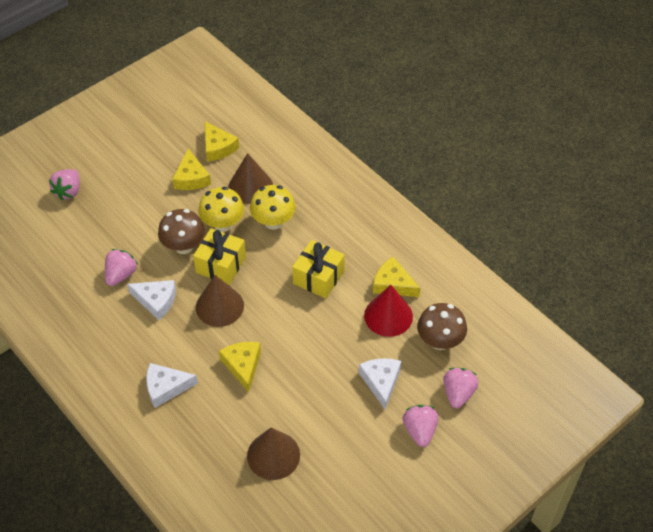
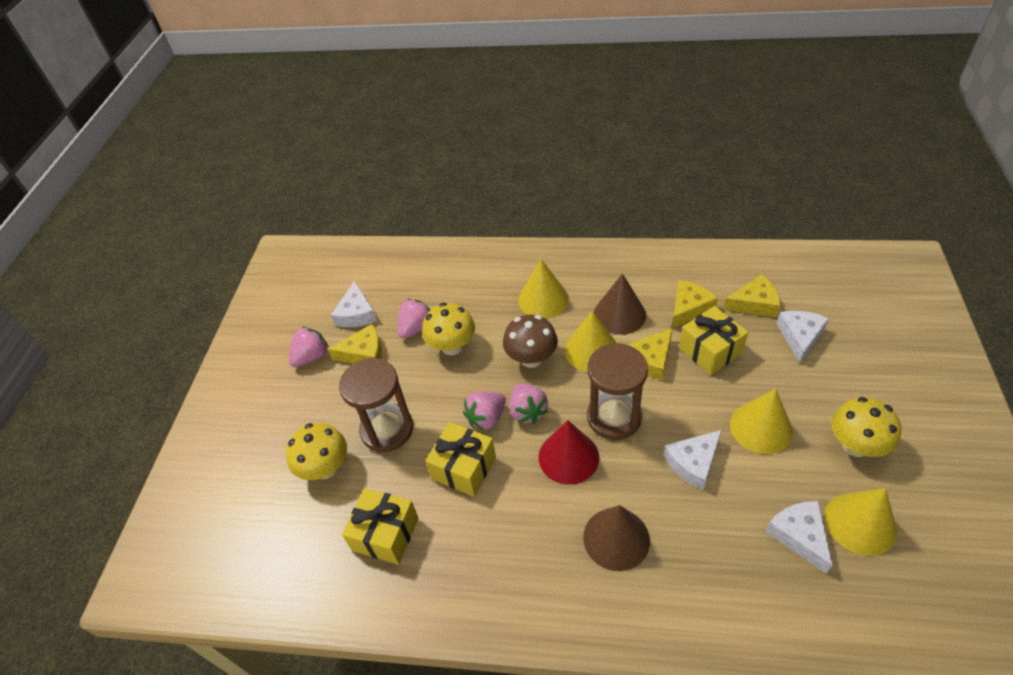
brown cone: 3 -> 2
brown hourglass: 0 -> 2
brown mushroom: 2 -> 1
white cheese: 3 -> 4
yellow cone: 0 -> 4
yellow gift: 2 -> 3
yellow mushroom: 2 -> 3

